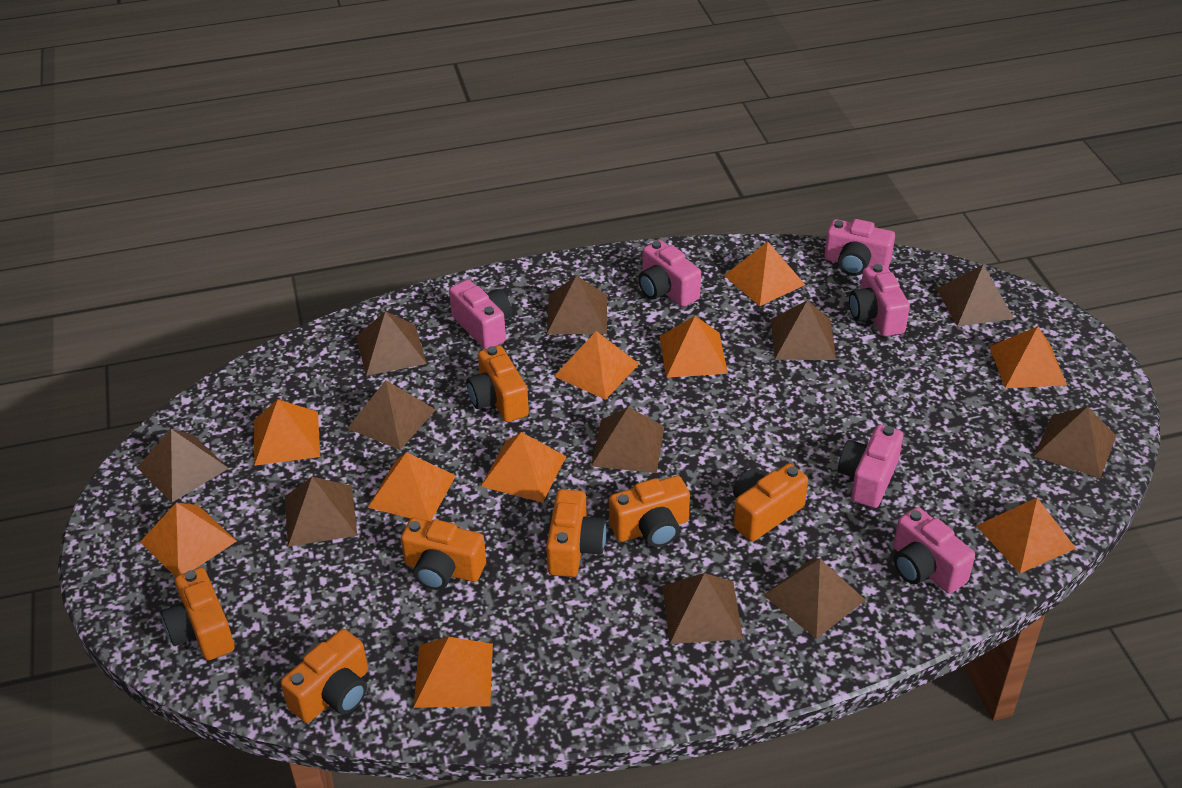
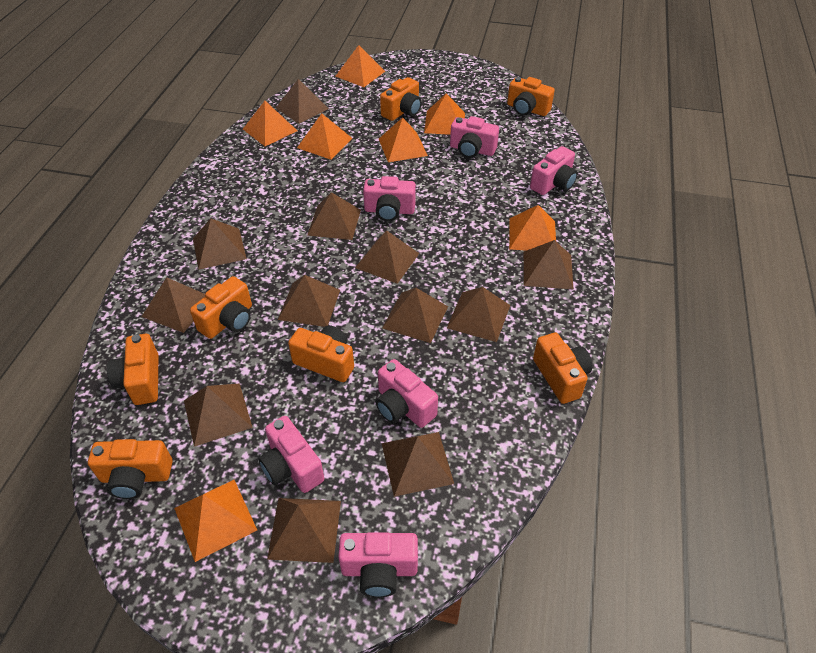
brown pyramid: 11 -> 12
orange pyramid: 10 -> 7

